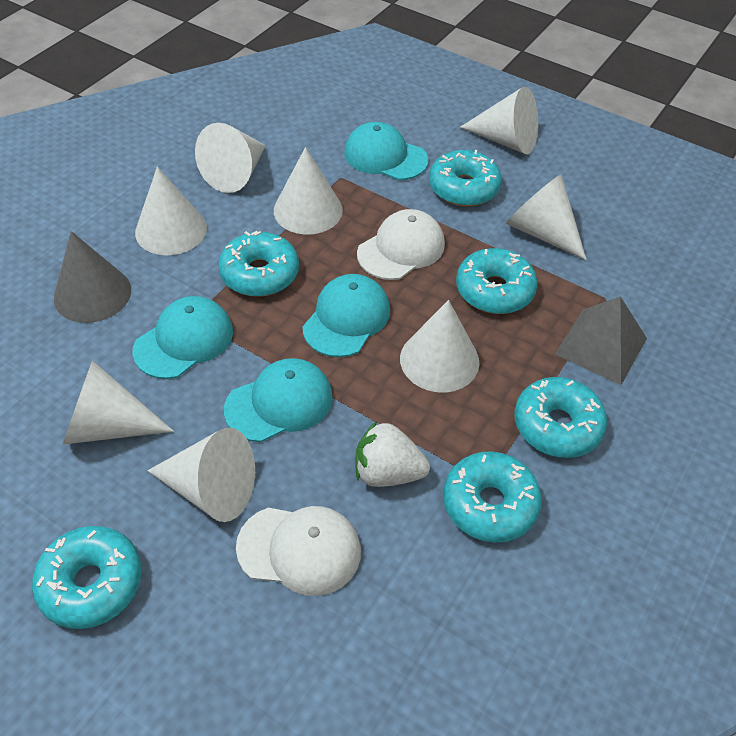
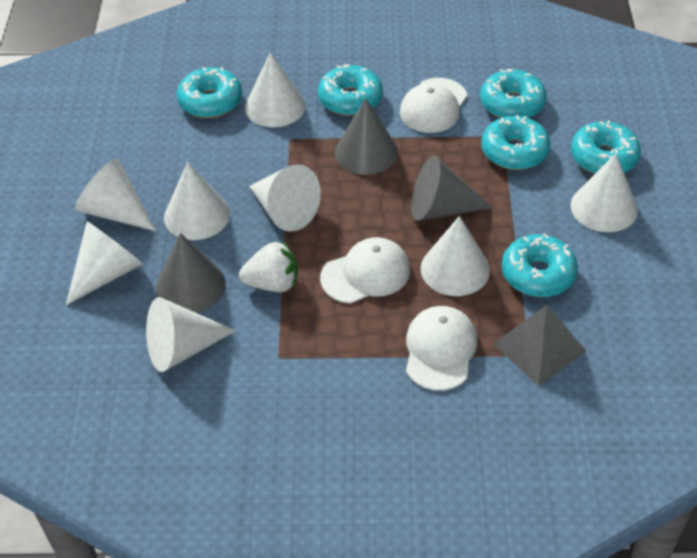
grey cone: 1 -> 3
turquoise cap: 4 -> 0
white cap: 2 -> 3

